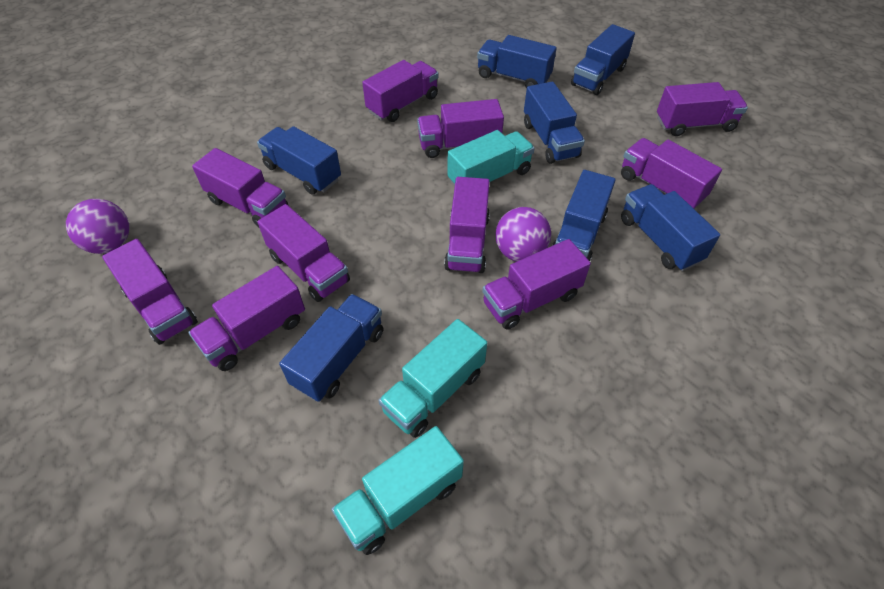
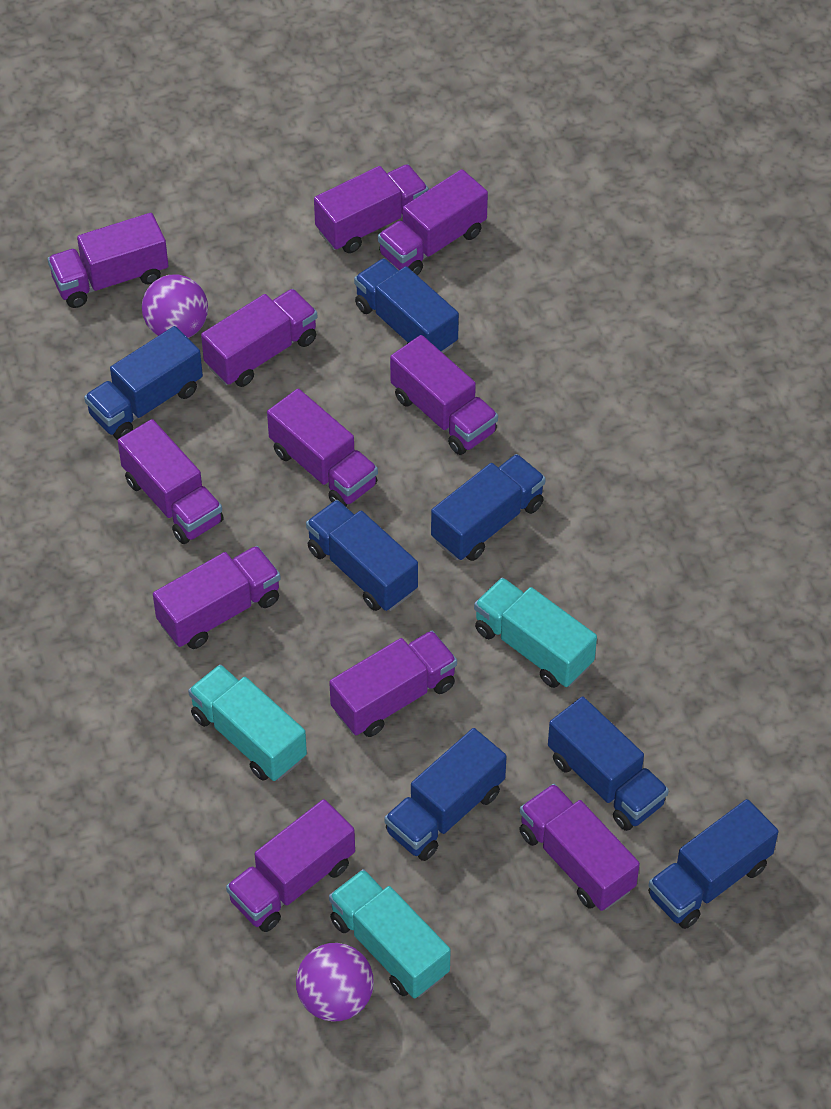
purple truck: 10 -> 11

